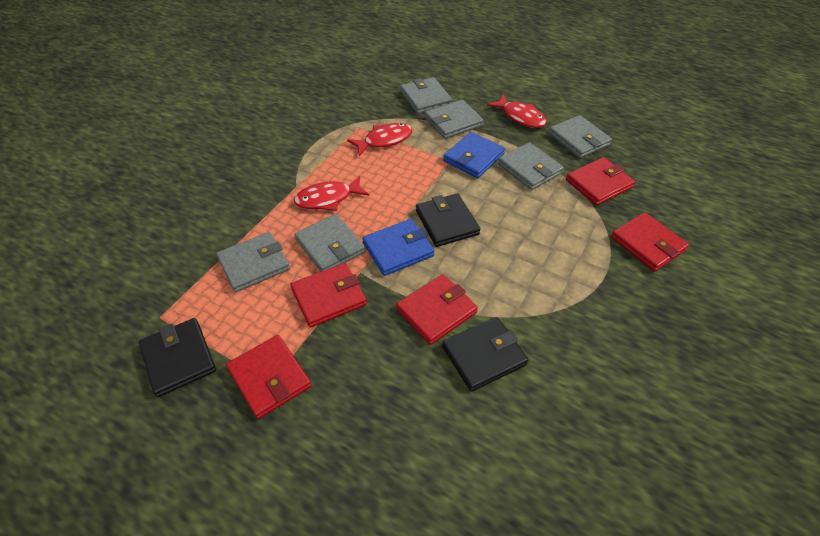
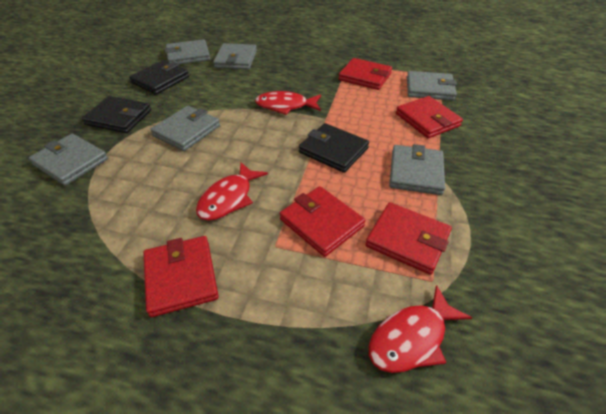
blue wallet: 2 -> 0

